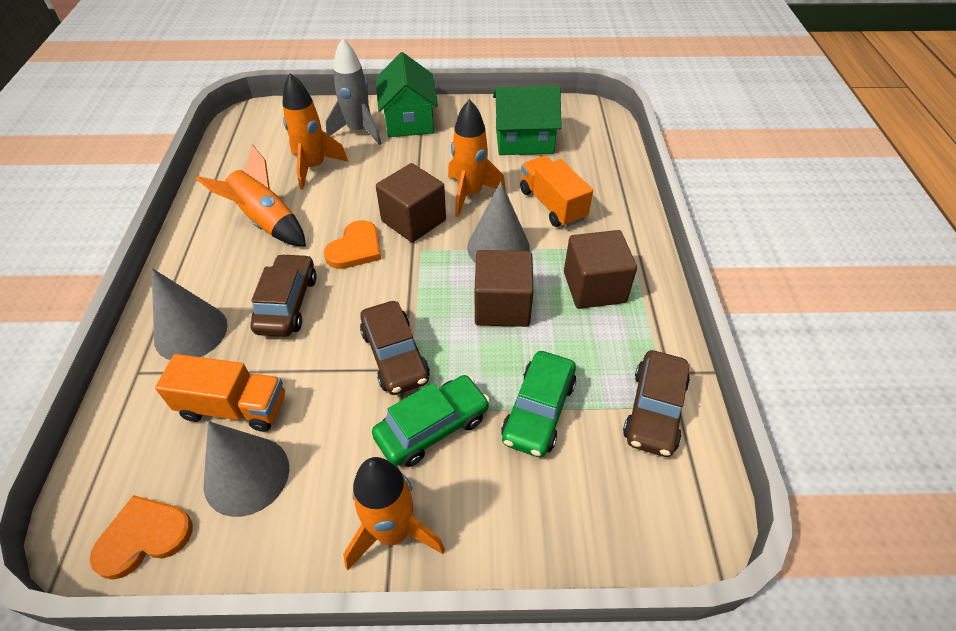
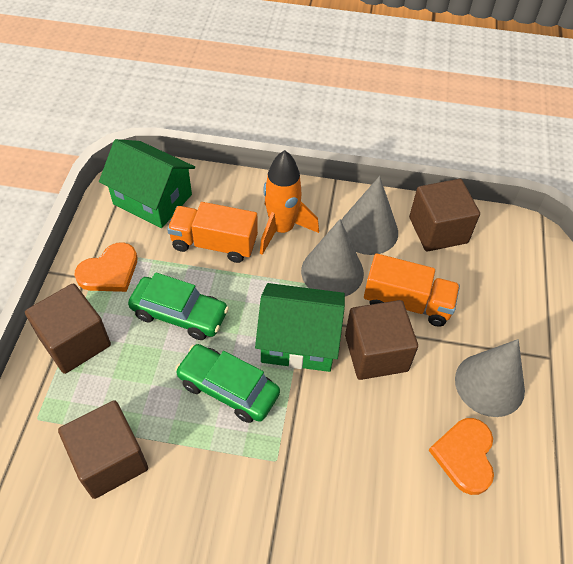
brown car: 3 -> 0
brown cube: 3 -> 4
grey rocket: 1 -> 0
orange rocket: 4 -> 1

